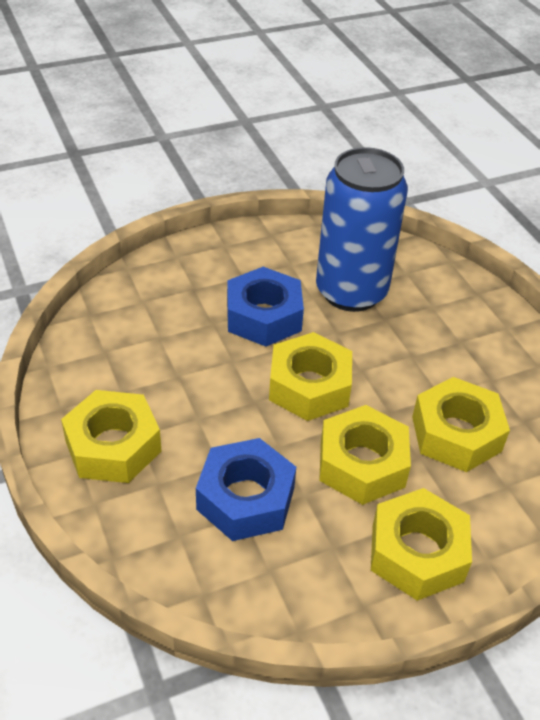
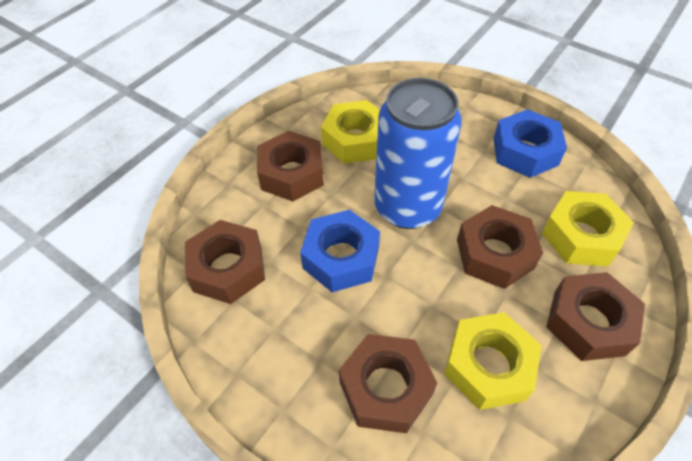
brown nut: 0 -> 5
yellow nut: 5 -> 3

